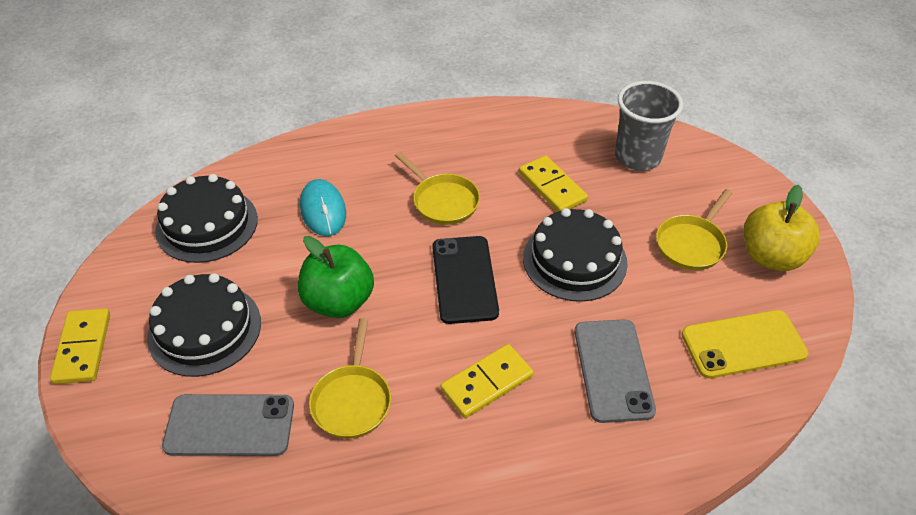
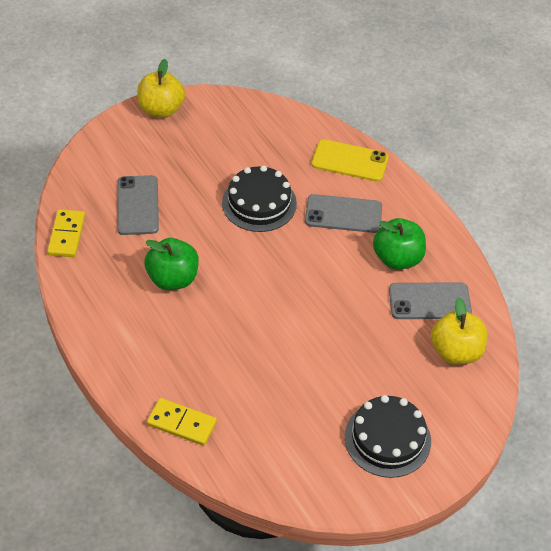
black cake: 3 -> 2
black phone: 1 -> 0
green apple: 1 -> 2
grey cup: 1 -> 0
grey phone: 2 -> 3
turquoise mouse: 1 -> 0
yellow apple: 1 -> 2
yellow domino: 3 -> 2
yellow pan: 3 -> 0

